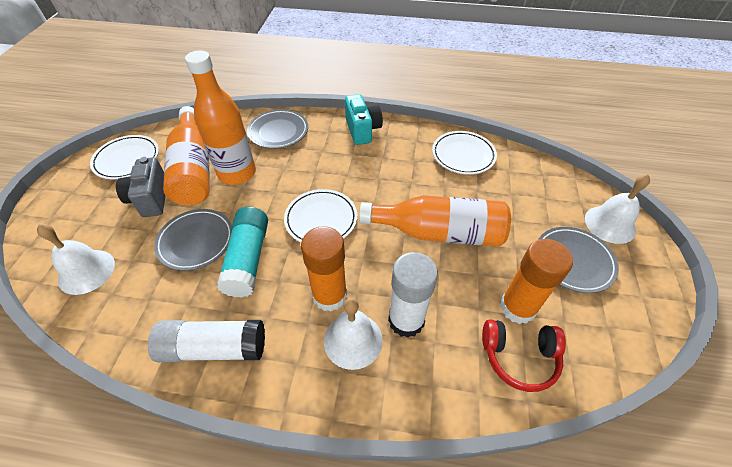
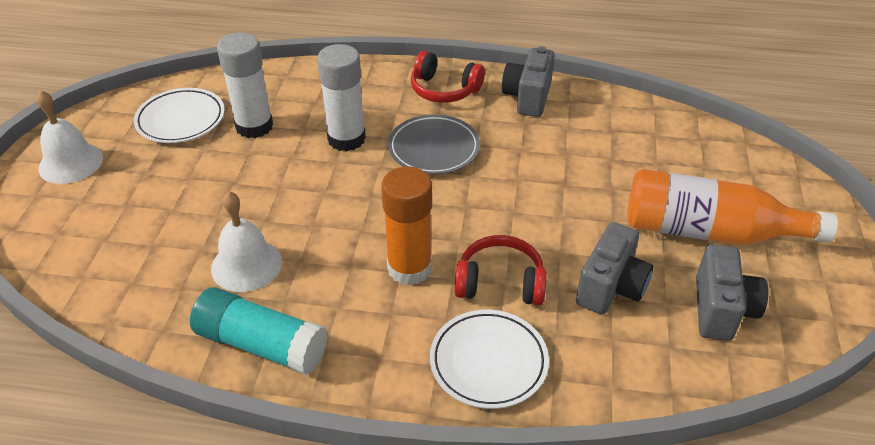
grey camera: 1 -> 3
grey plate: 3 -> 1
orange bottle: 3 -> 1
orange glue stick: 2 -> 1
red headphones: 1 -> 2
turquoise camera: 1 -> 0
white bell: 3 -> 2
white plate: 3 -> 2

